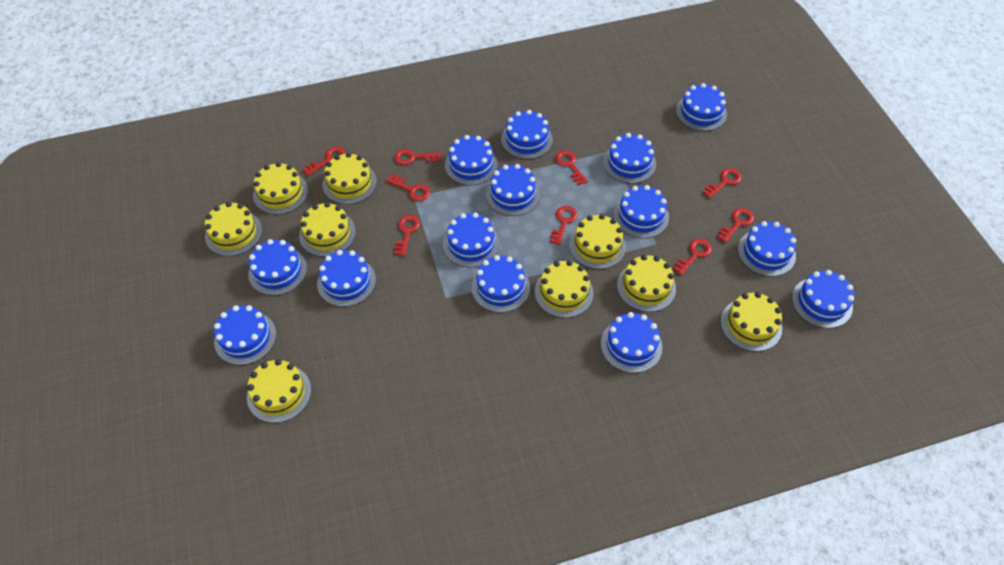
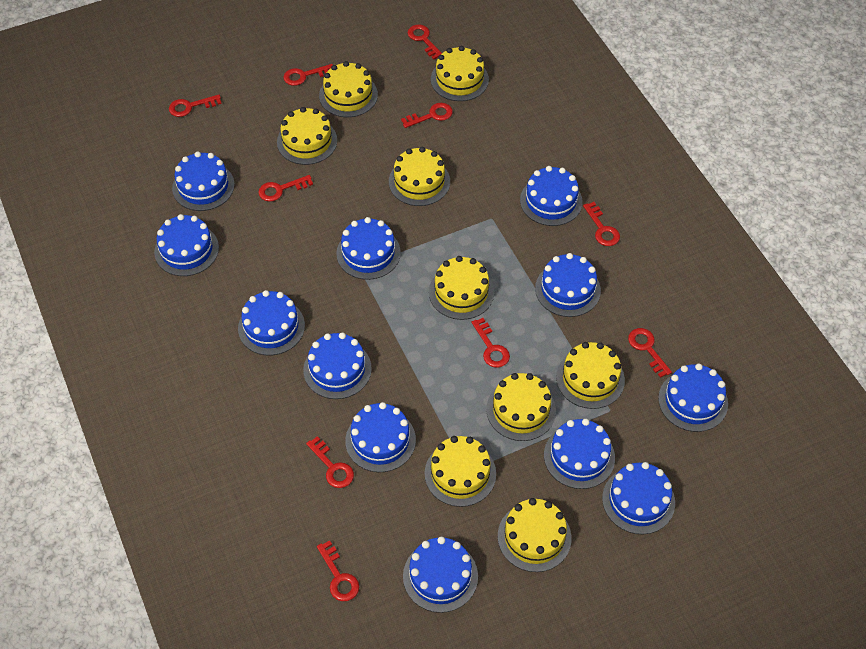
blue cake: 14 -> 12
red key: 9 -> 10

